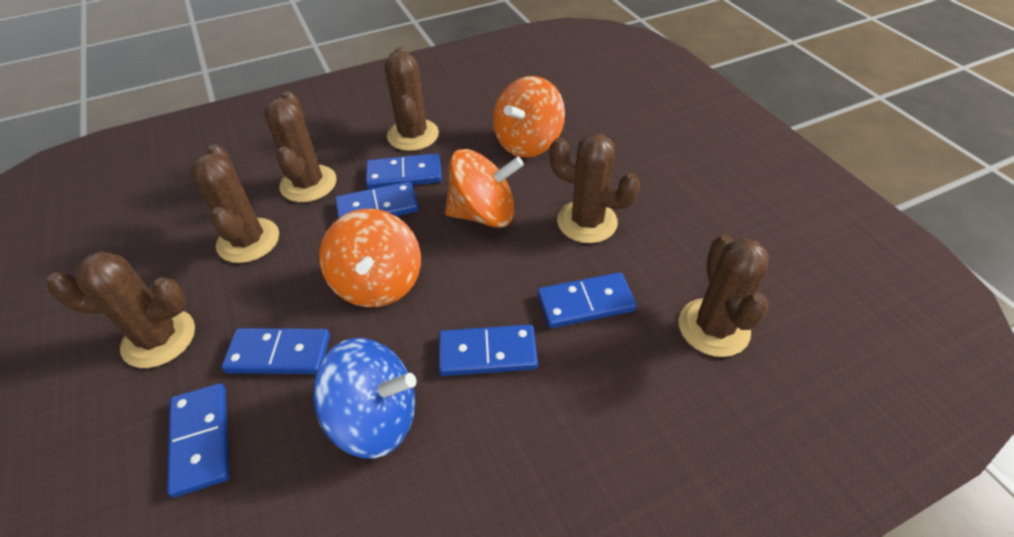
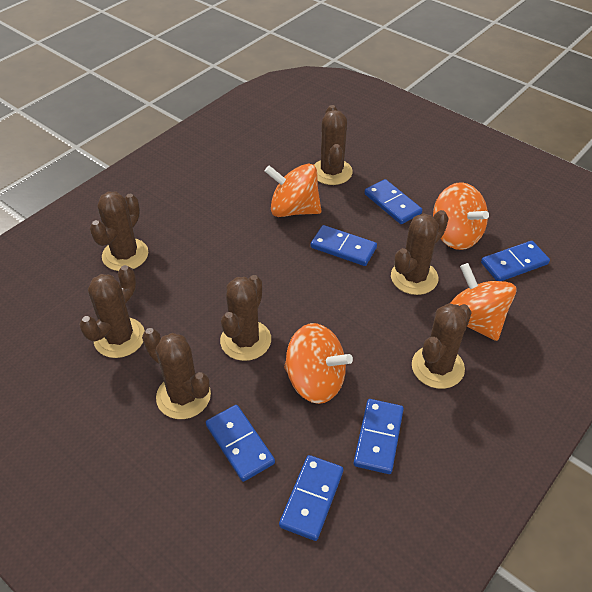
blue spinning top: 1 -> 0
brown cactus: 6 -> 7
orange spinning top: 3 -> 4

